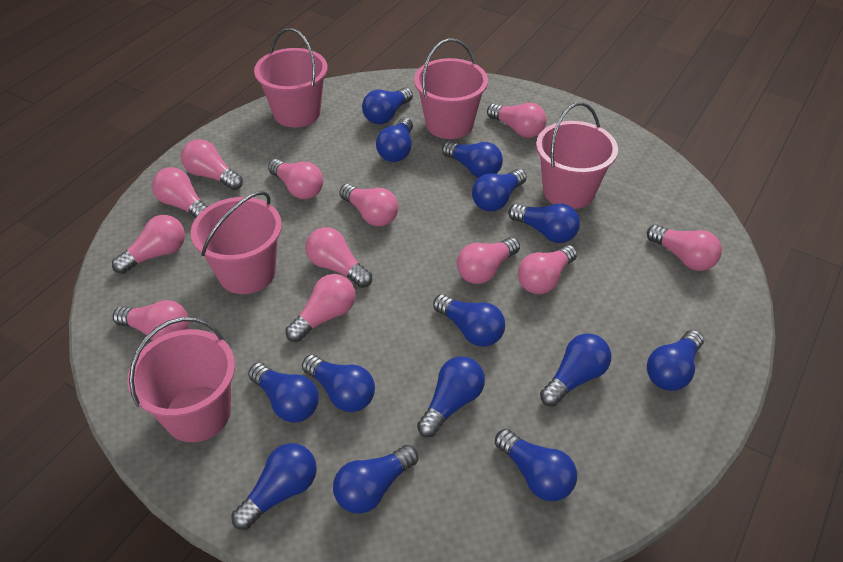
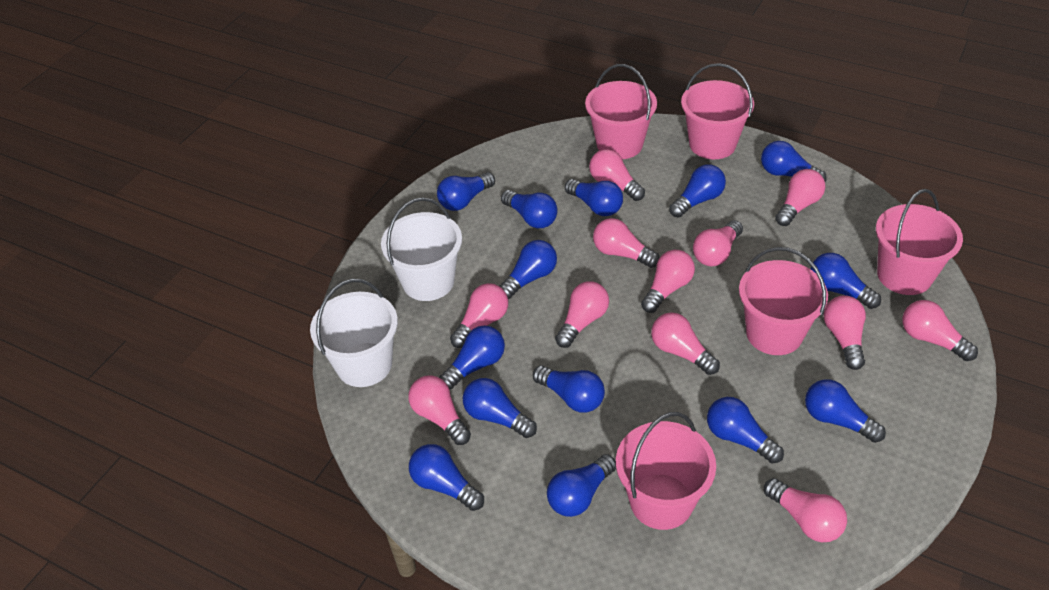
white bucket: 0 -> 2

